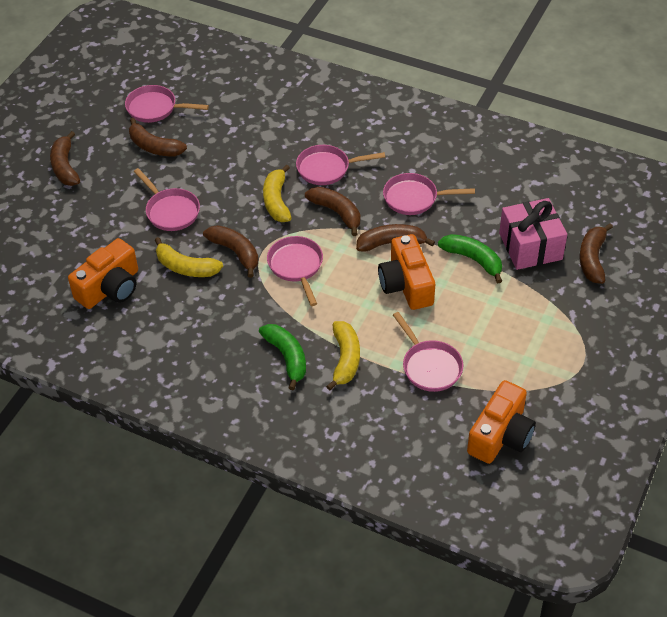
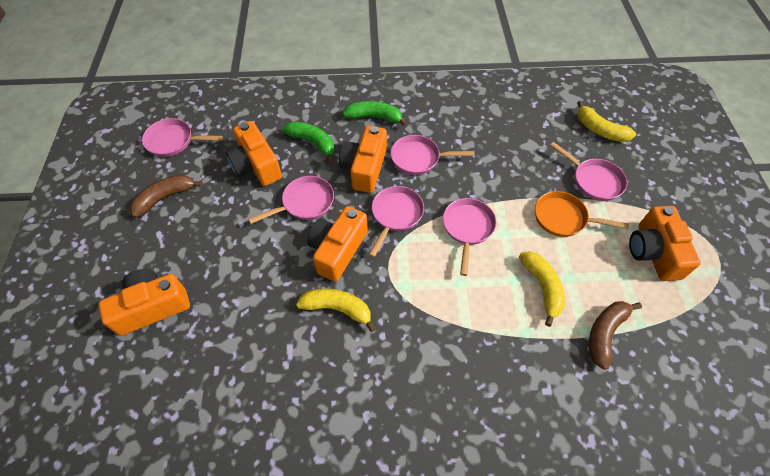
brown banana: 6 -> 2
orange camera: 3 -> 5
orange pan: 0 -> 1
pink gift: 1 -> 0

